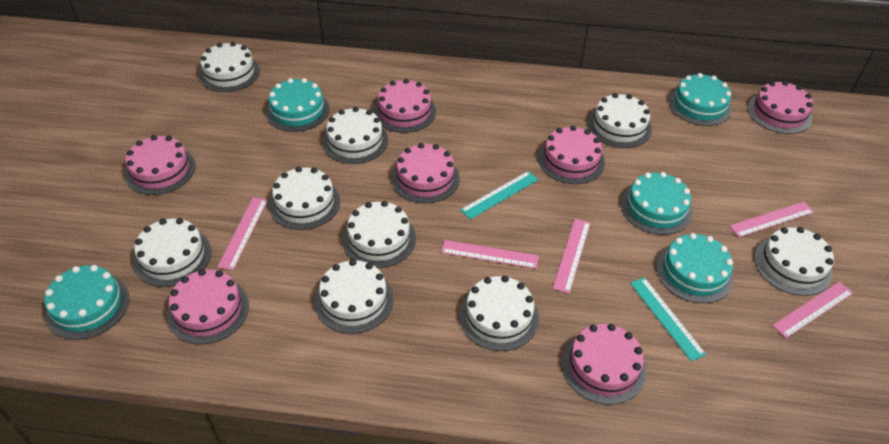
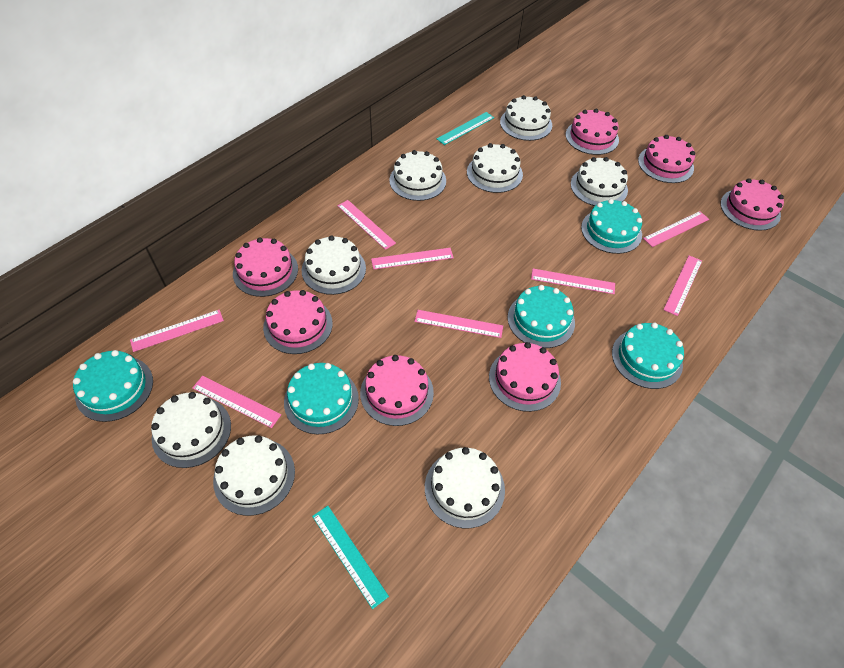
pink ruler: 5 -> 8
white cake: 9 -> 8

